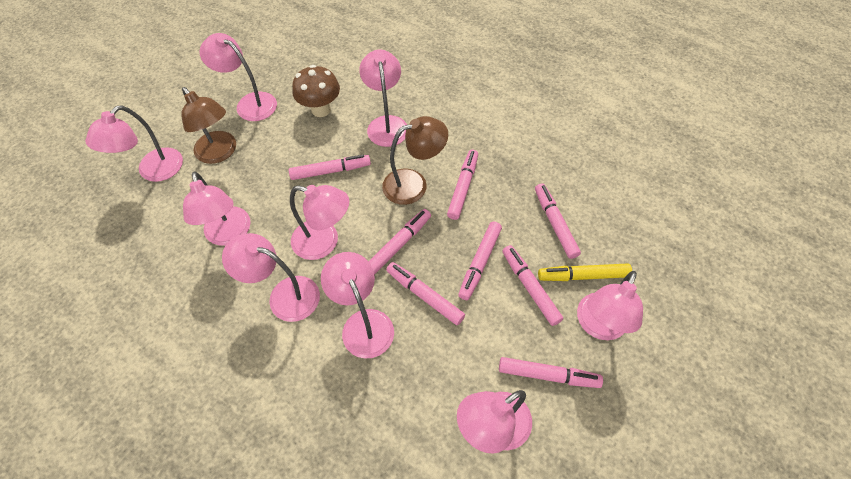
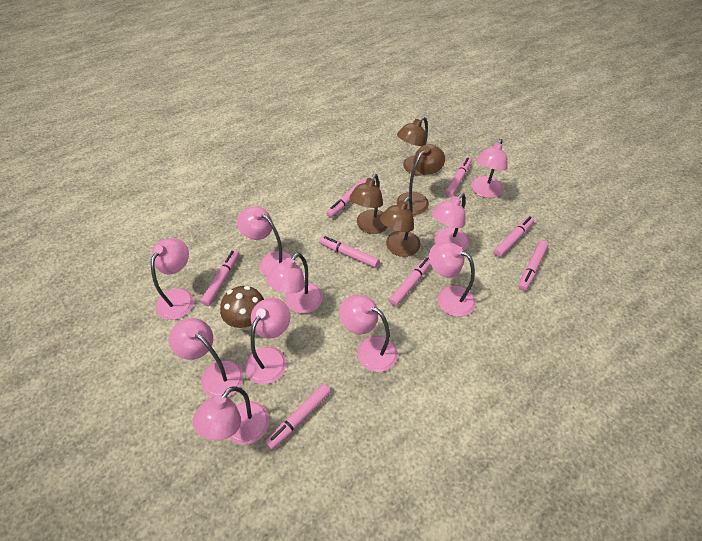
brown lamp: 2 -> 4
pink lamp: 9 -> 10
yellow marker: 1 -> 0

